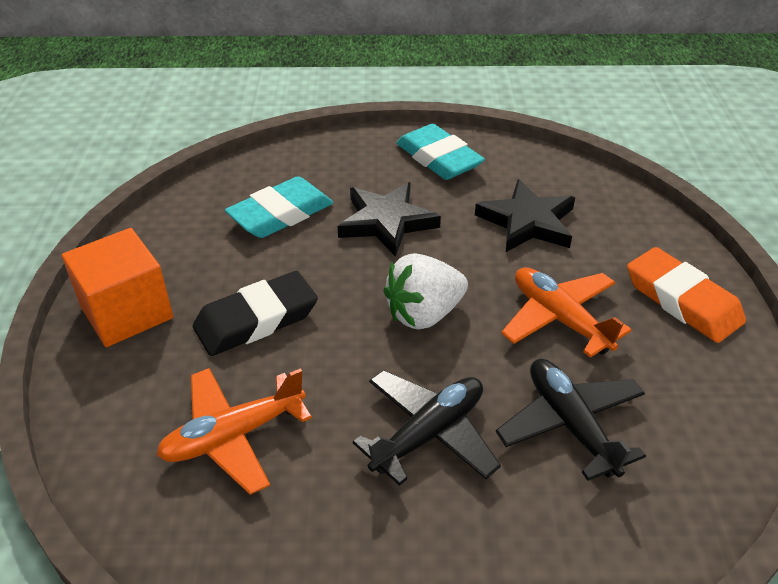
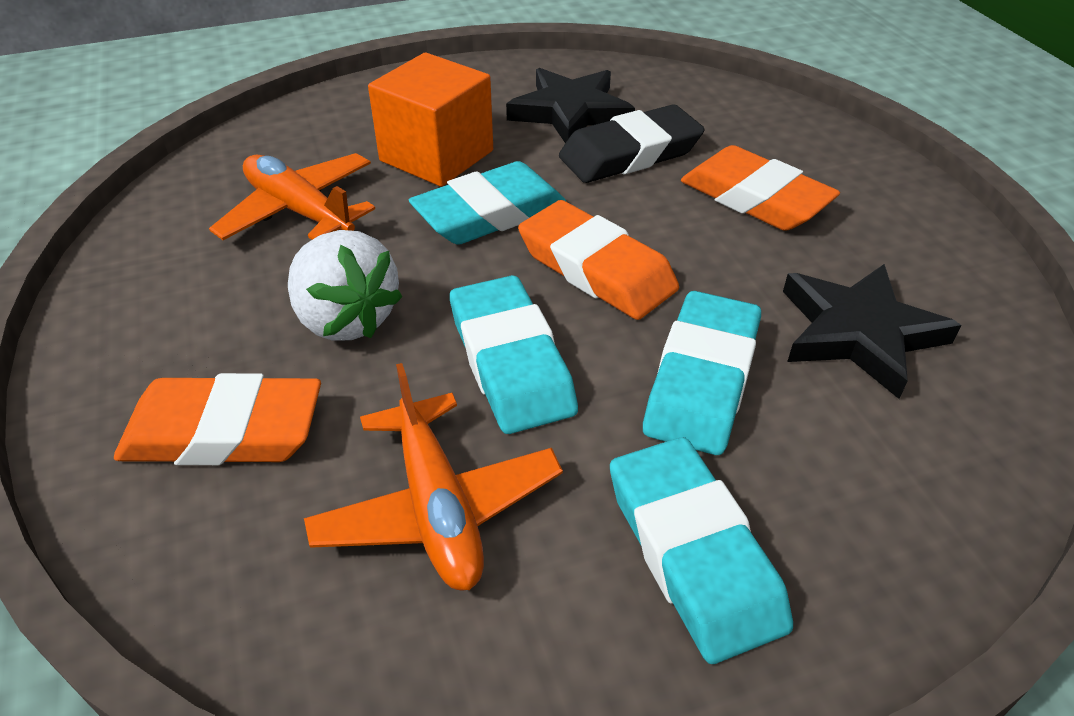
black plane: 2 -> 0
orange eraser: 1 -> 3
turquoise eraser: 2 -> 4

